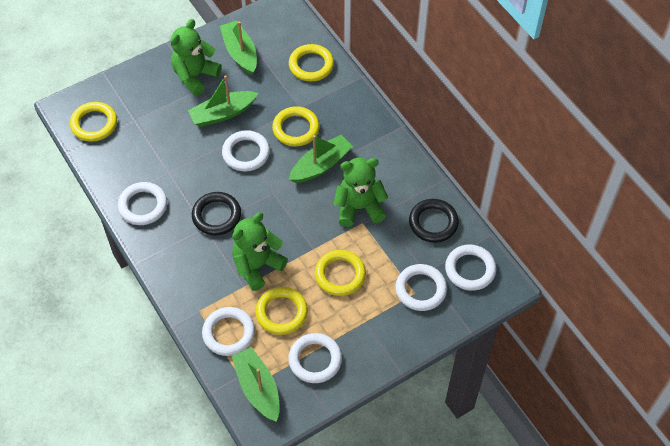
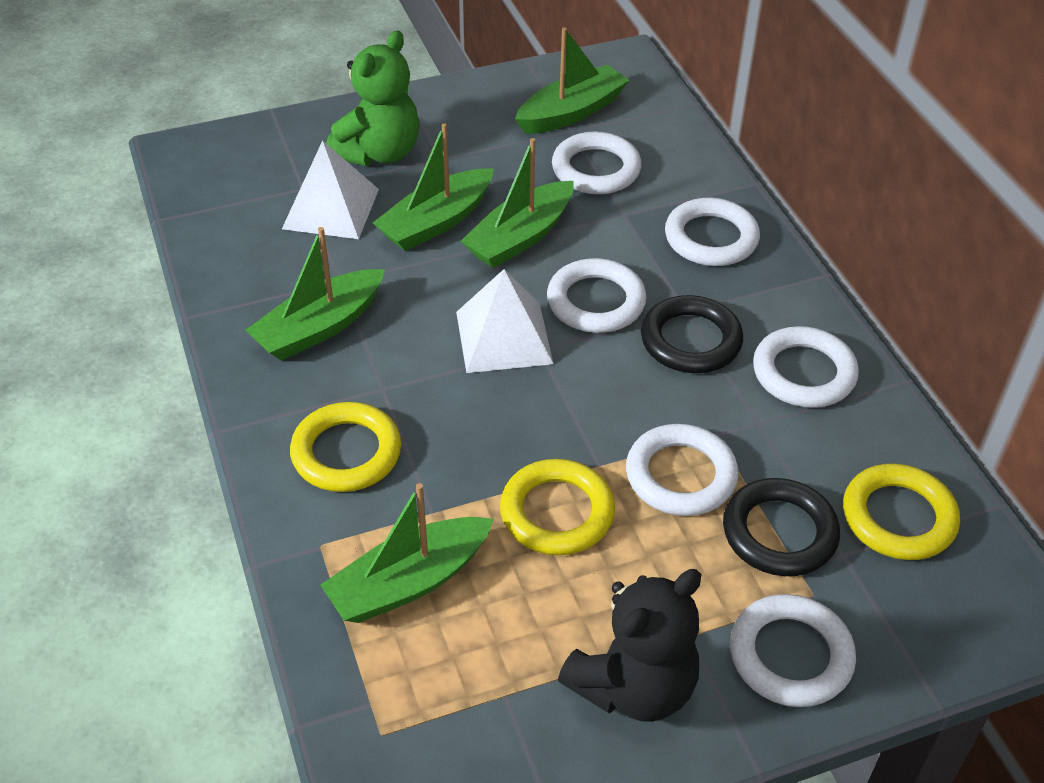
black teddy bear: 0 -> 1
green boat: 4 -> 5
green teddy bear: 3 -> 1
white pyramid: 0 -> 2
yellow ring: 5 -> 3

